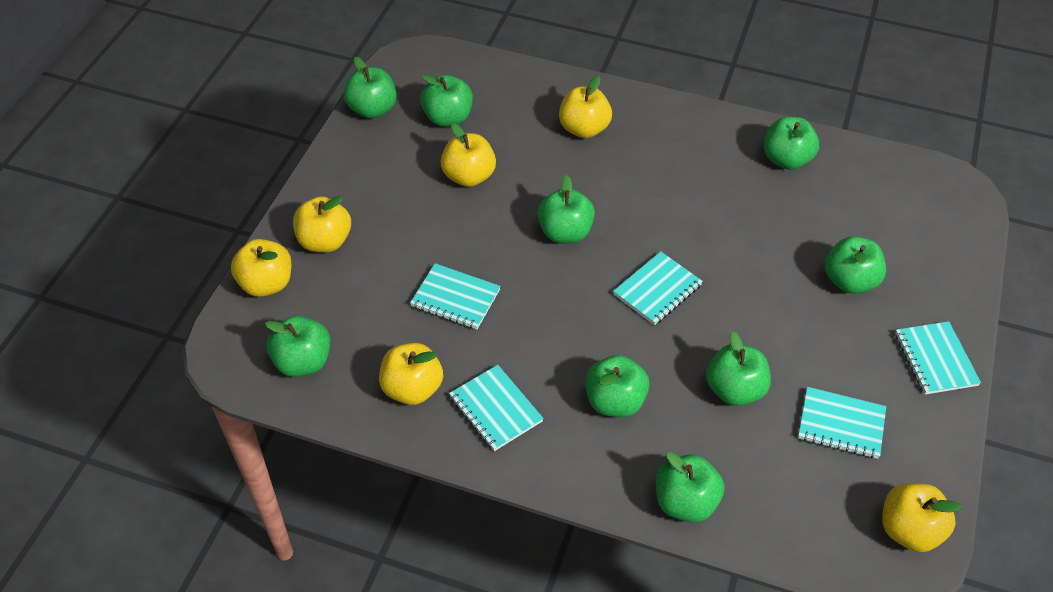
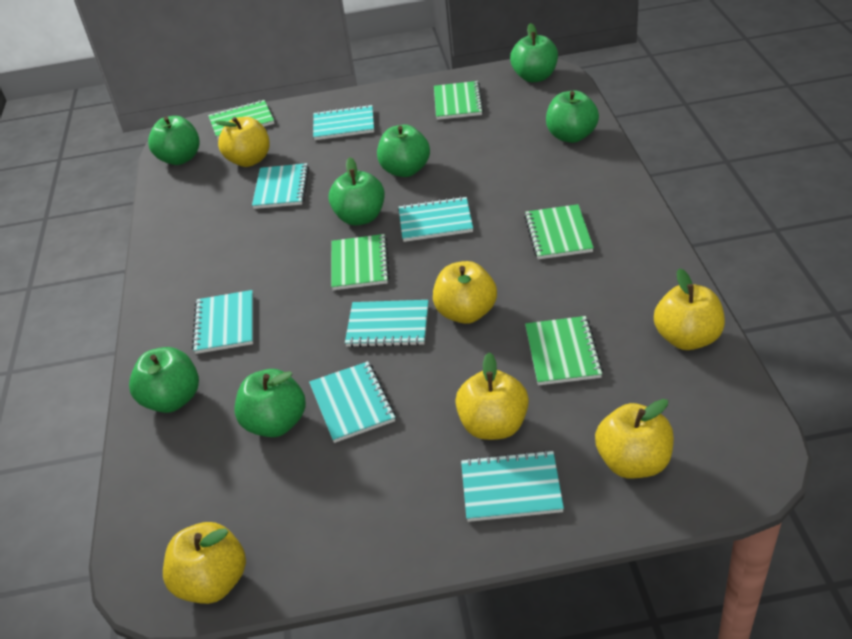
green apple: 9 -> 7
green notebook: 0 -> 5
turquoise notebook: 5 -> 7

